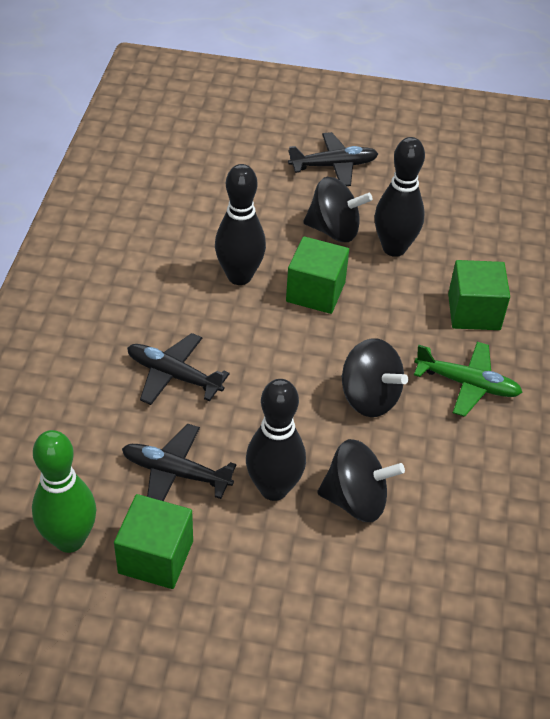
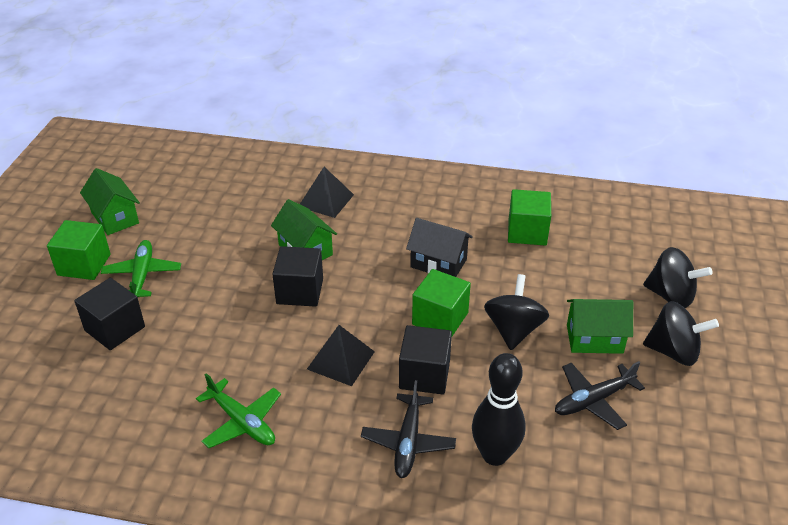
black bowling pin: 3 -> 1
black cube: 0 -> 3
black house: 0 -> 1
black plane: 3 -> 2
black pyramid: 0 -> 2
green bowling pin: 1 -> 0
green house: 0 -> 3
green plane: 1 -> 2

